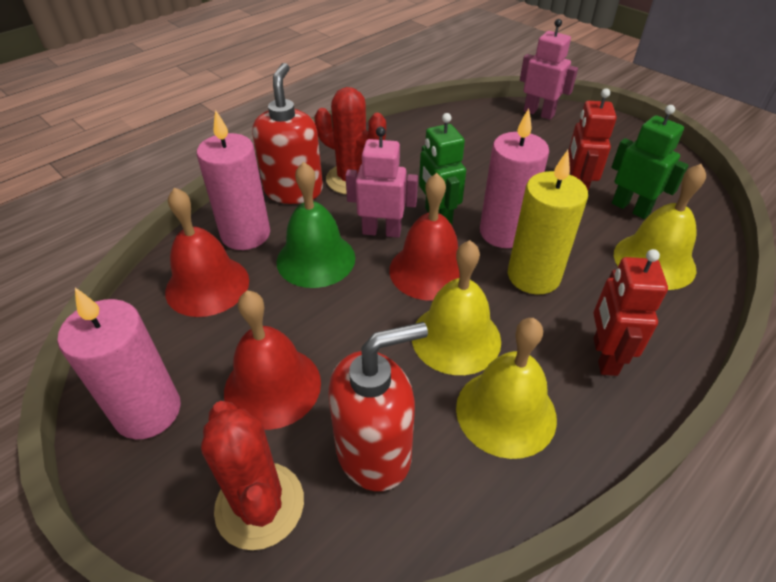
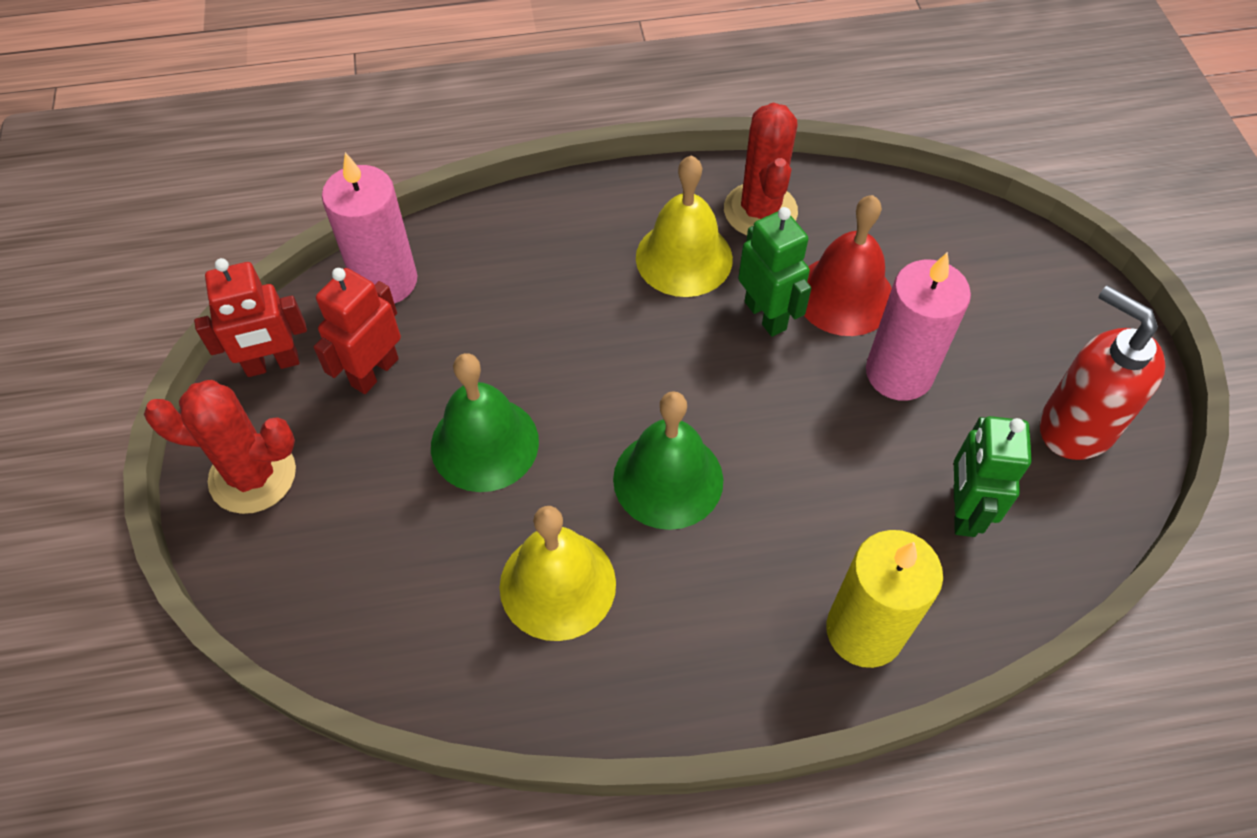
green bell: 1 -> 2
pink candle: 3 -> 2
pink robot: 2 -> 0
red bell: 3 -> 1
red soap dispenser: 2 -> 1
yellow bell: 3 -> 2

